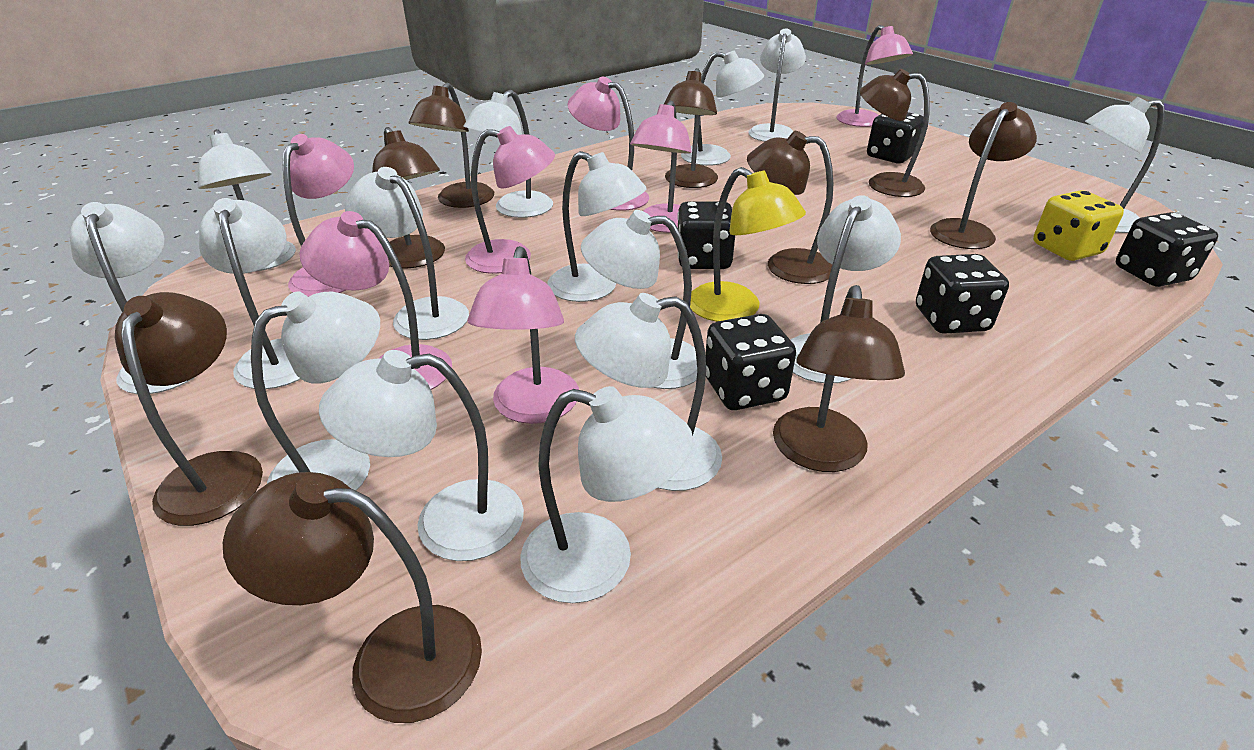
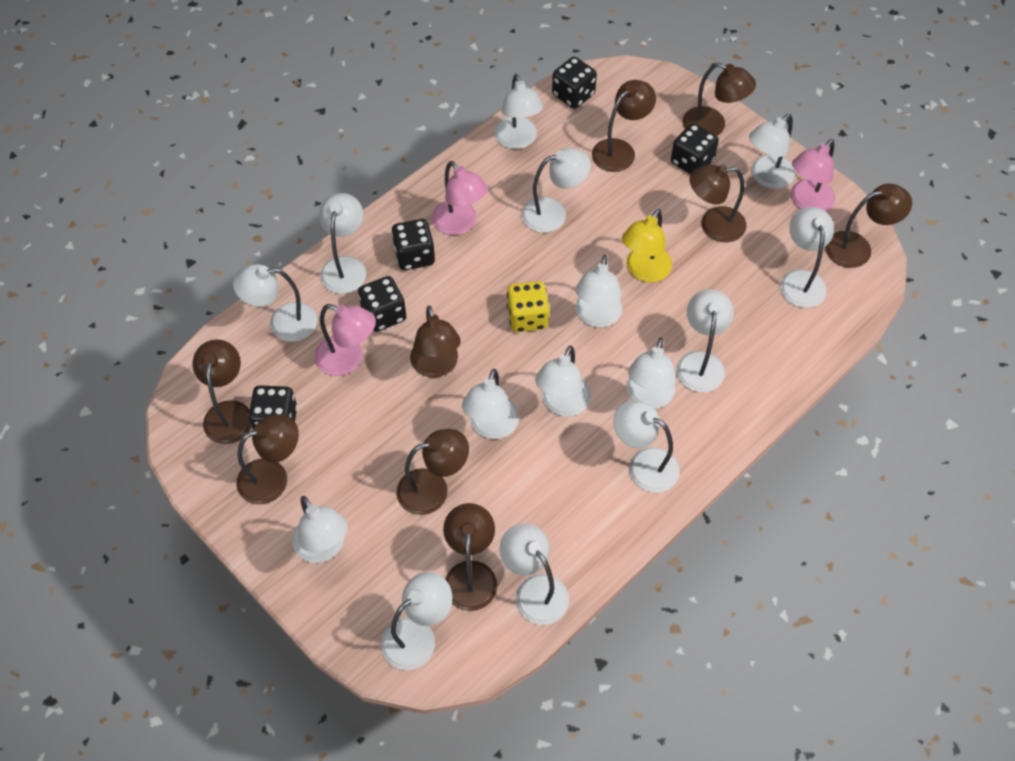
pink lamp: 7 -> 3

